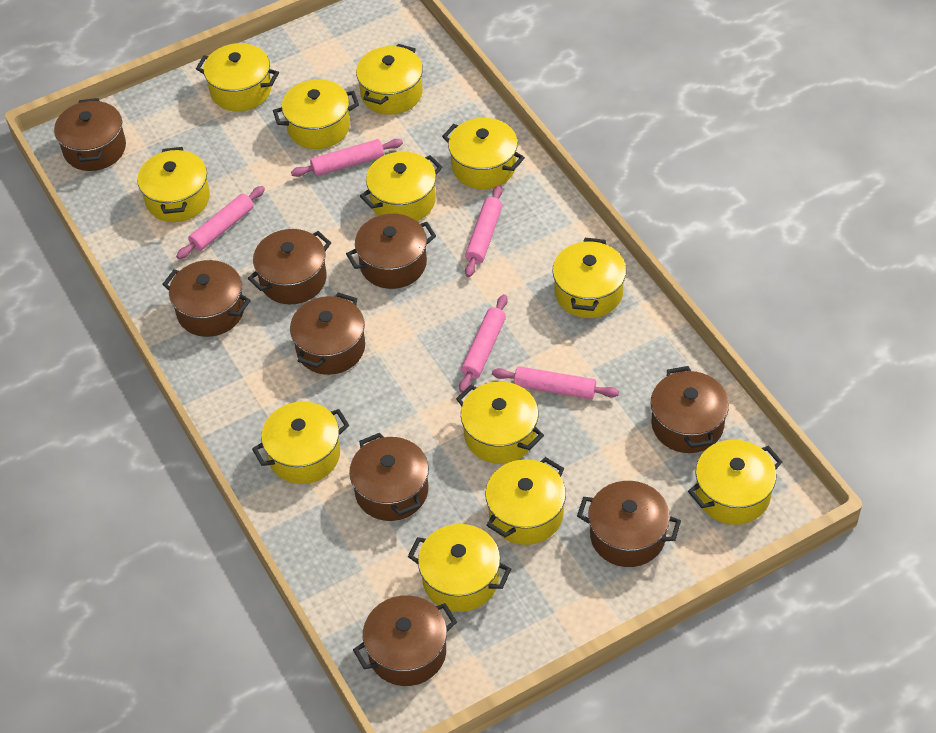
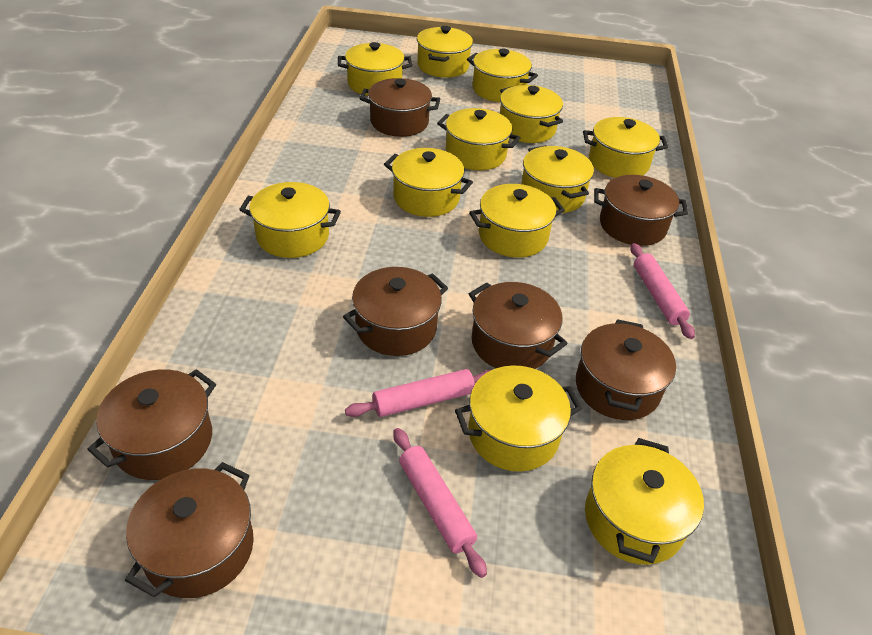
brown pot: 9 -> 7
pink rolling pin: 5 -> 3

